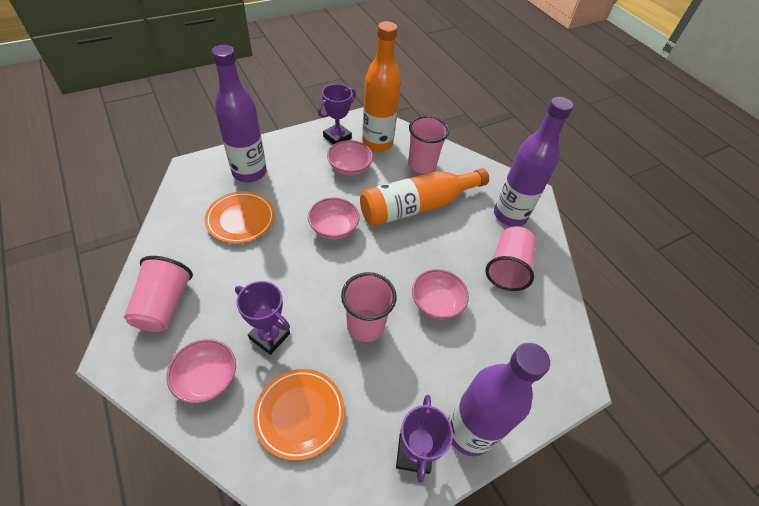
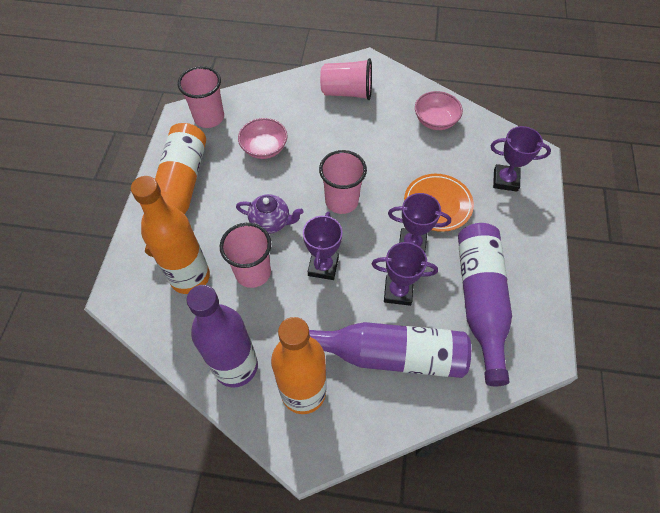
orange bottle: 2 -> 3
orange plate: 2 -> 1
pink bowl: 4 -> 2
purple teapot: 0 -> 1
purple trophy: 3 -> 4

